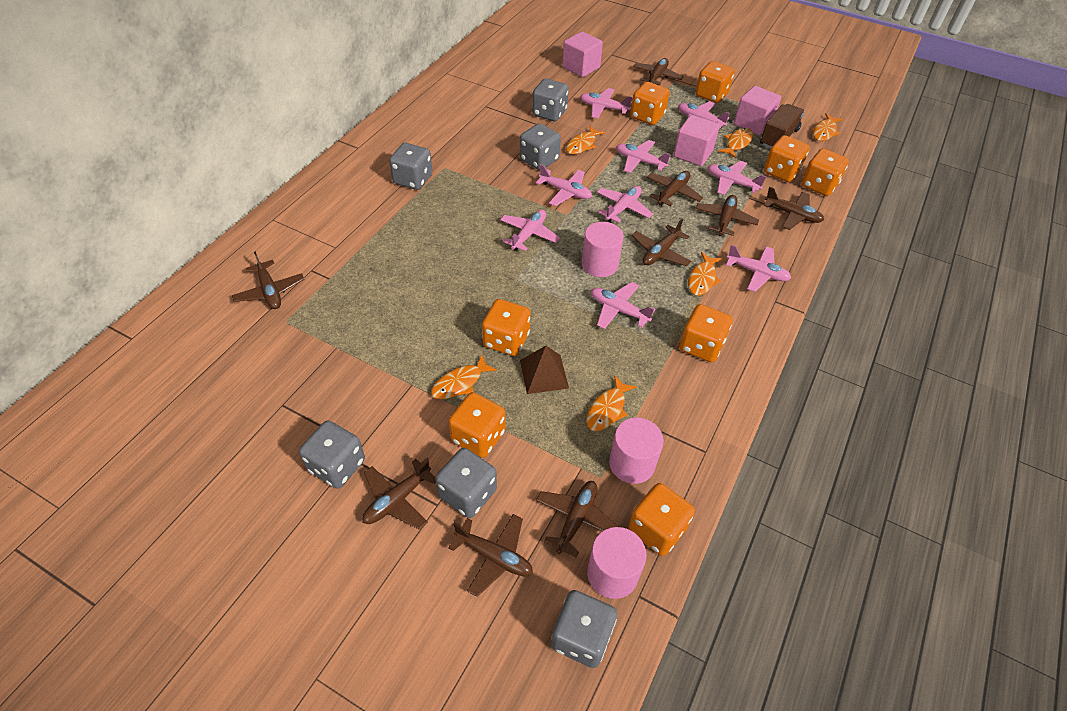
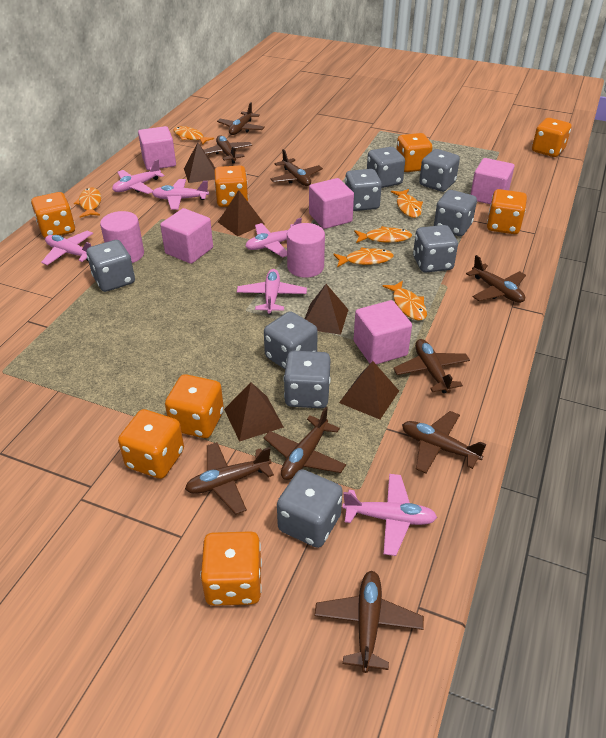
brown pyramid: 1 -> 5
brown truck: 1 -> 0
grey dice: 6 -> 9
pink cube: 3 -> 5
pink cylinder: 3 -> 2
pink plane: 9 -> 6

